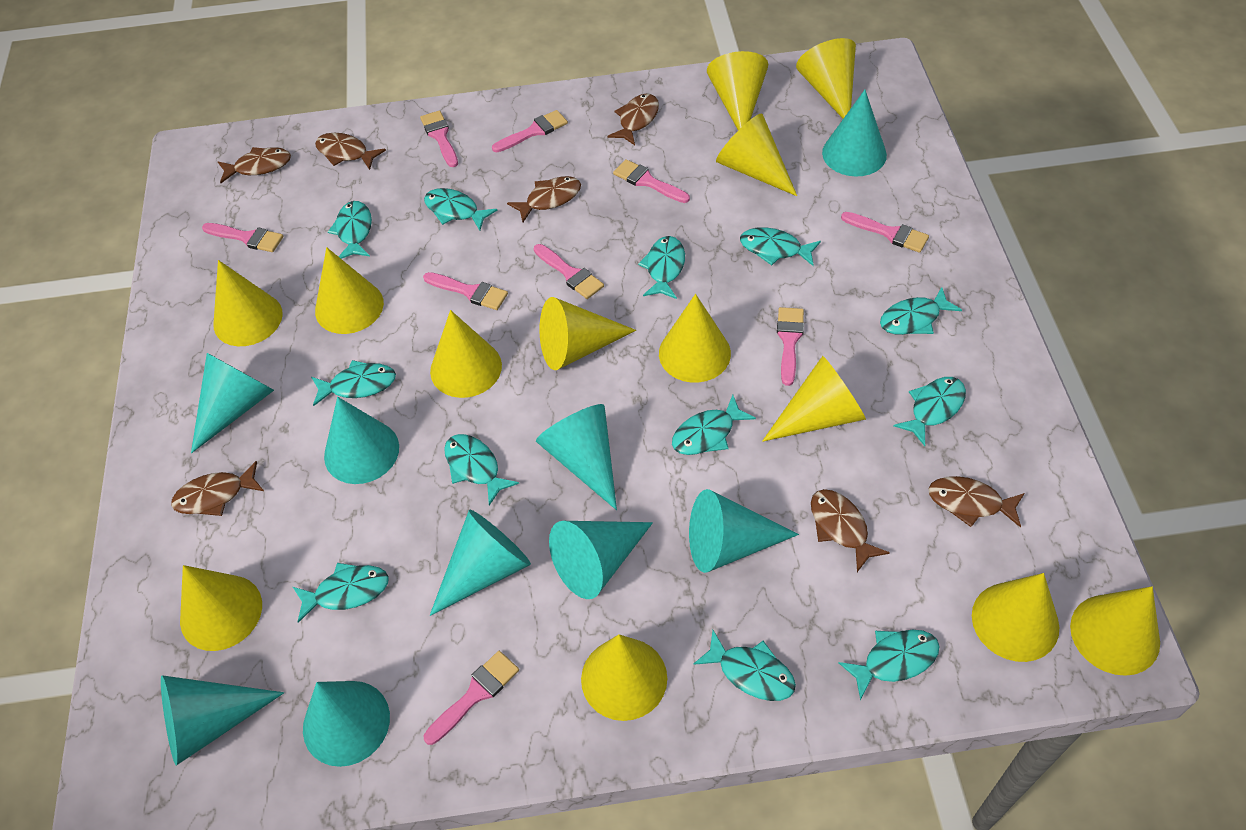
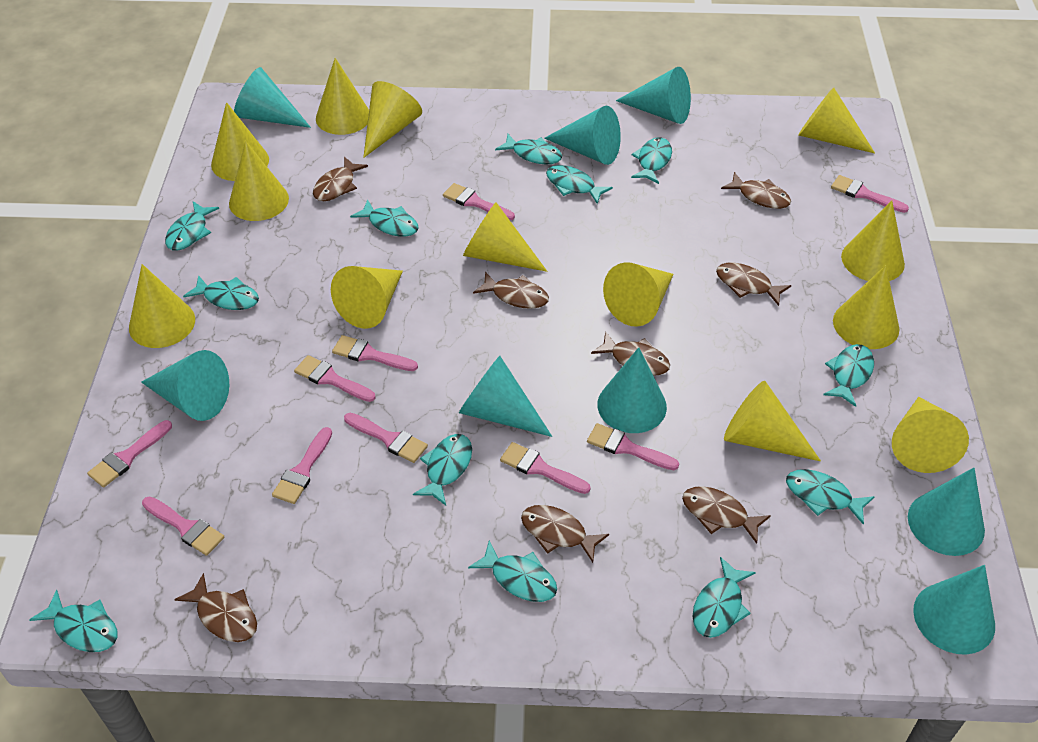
brown fish: 7 -> 8
pink brush: 9 -> 10
turquoise cone: 9 -> 8

